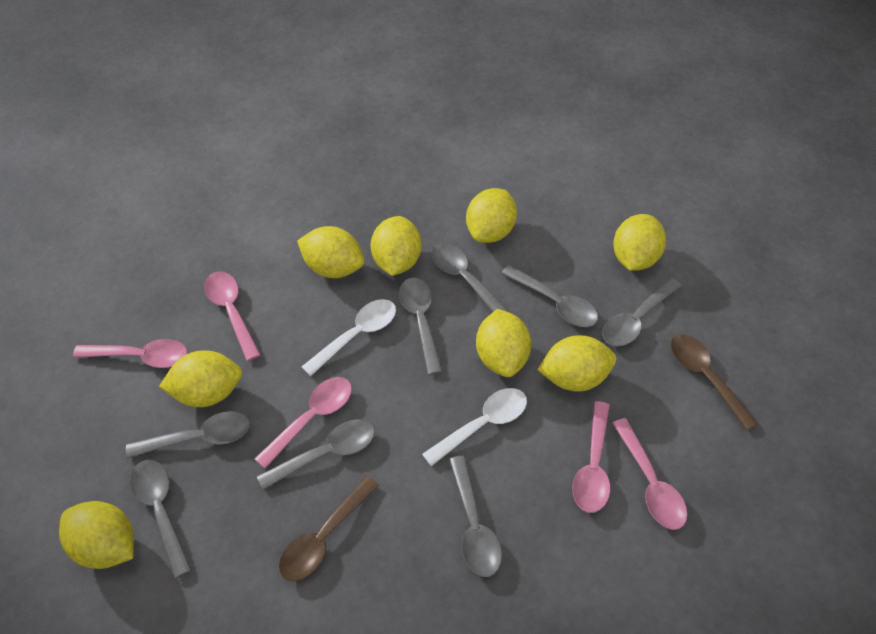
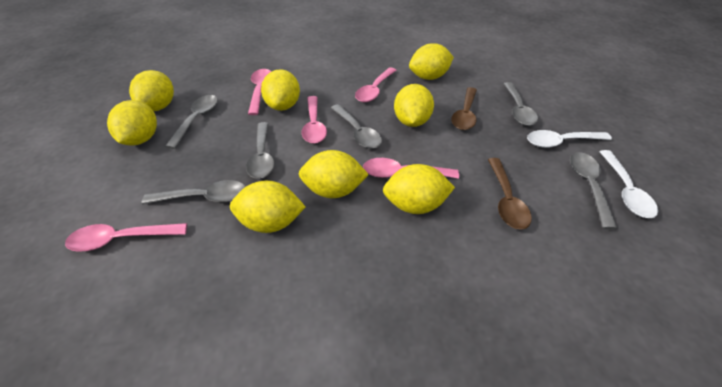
grey spoon: 8 -> 6

